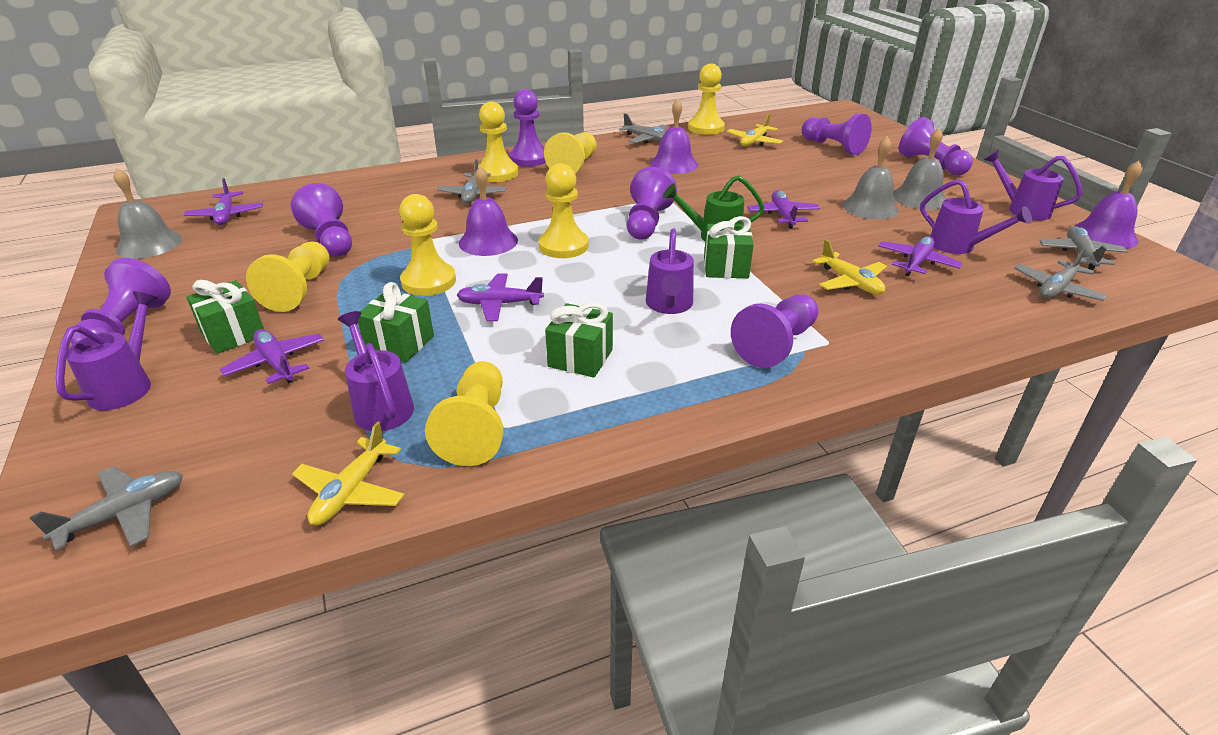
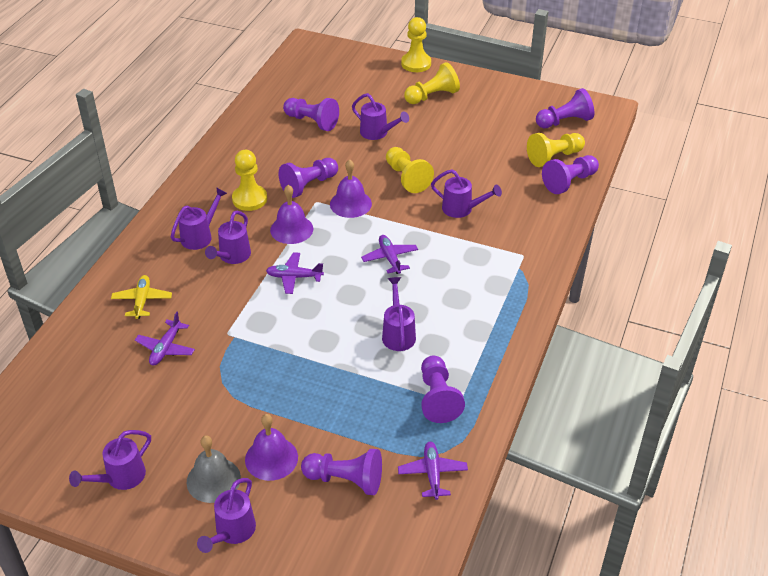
green gift: 4 -> 0
green watering can: 1 -> 0
grey bell: 3 -> 1
grey plane: 5 -> 0
purple pawn: 7 -> 6
purple plane: 5 -> 4
purple watering can: 5 -> 7
yellow pawn: 7 -> 5
yellow plane: 3 -> 1

